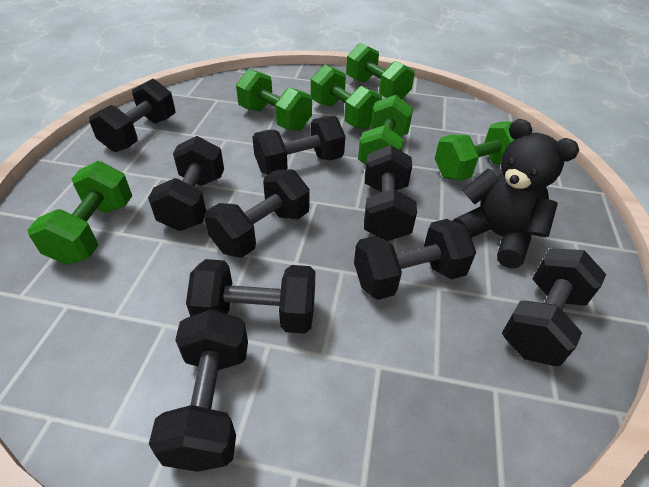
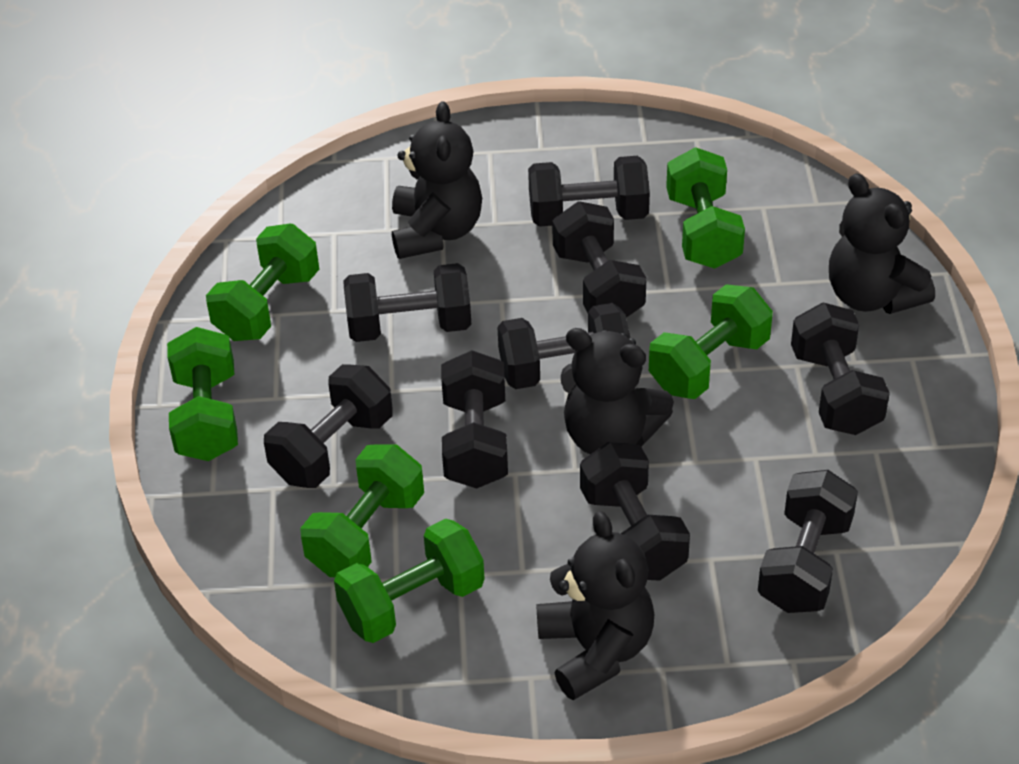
black teddy bear: 1 -> 4

